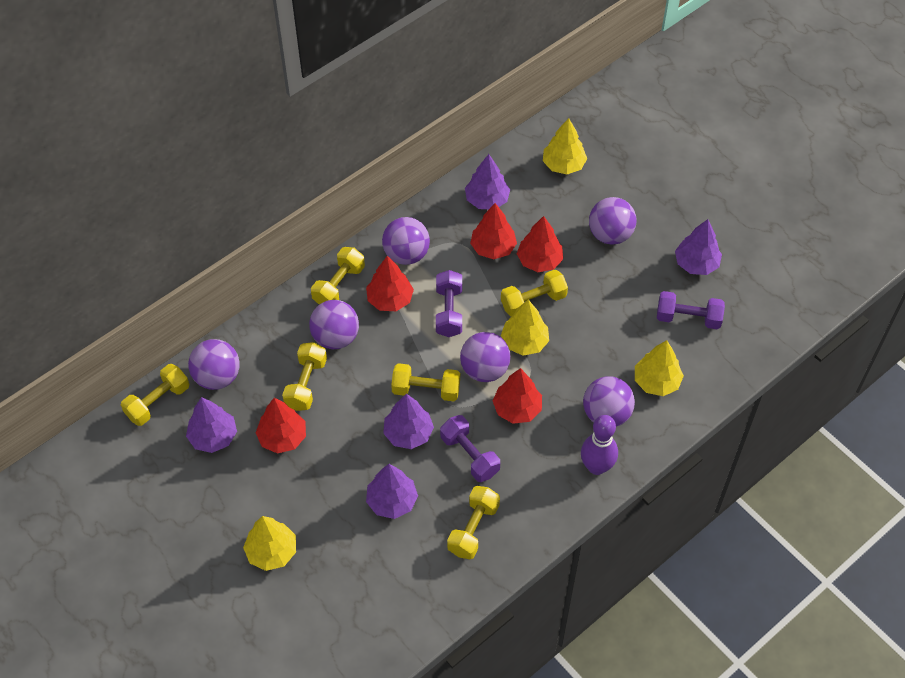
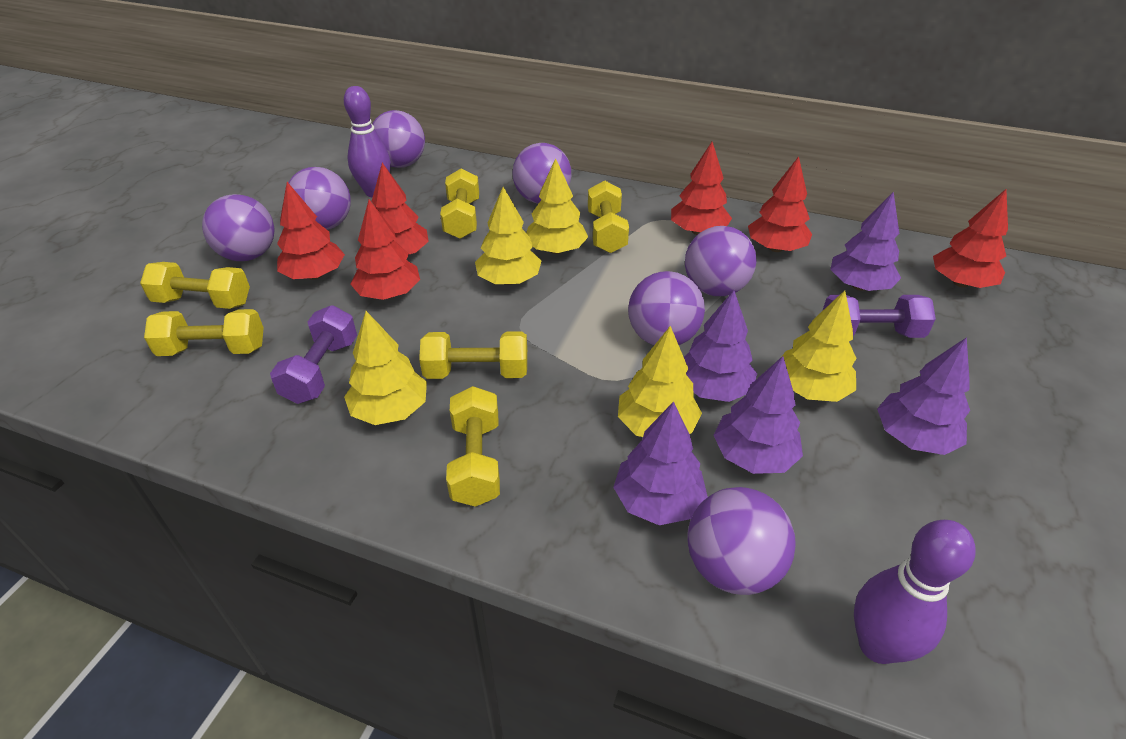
purple ball: 6 -> 7
purple bowling pin: 1 -> 2
purple dumbbell: 3 -> 2
red tree: 5 -> 6
yellow tree: 4 -> 5

